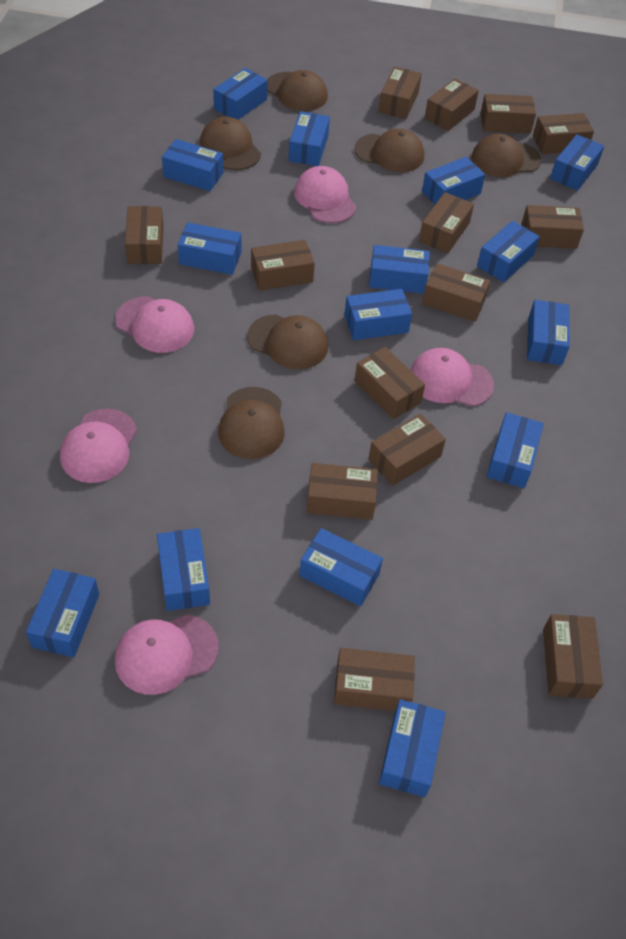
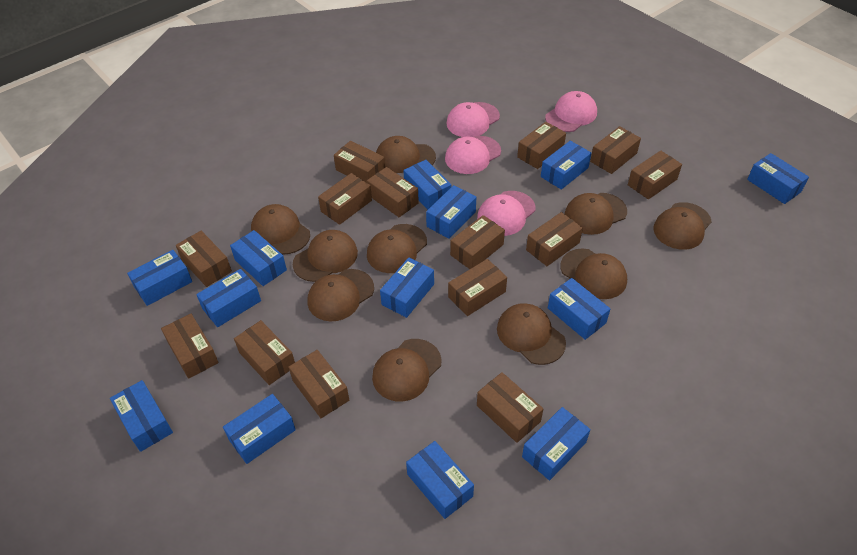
blue box: 15 -> 13
brown cap: 6 -> 10
pink cap: 5 -> 4

